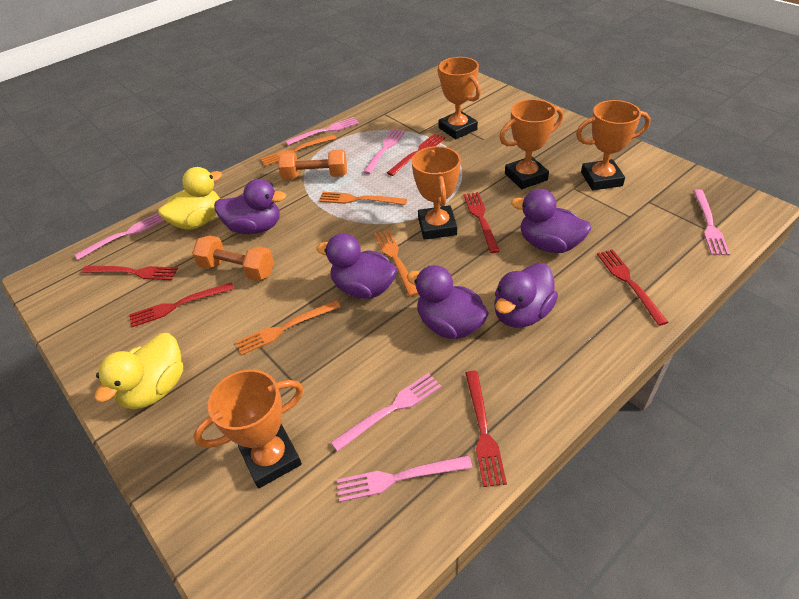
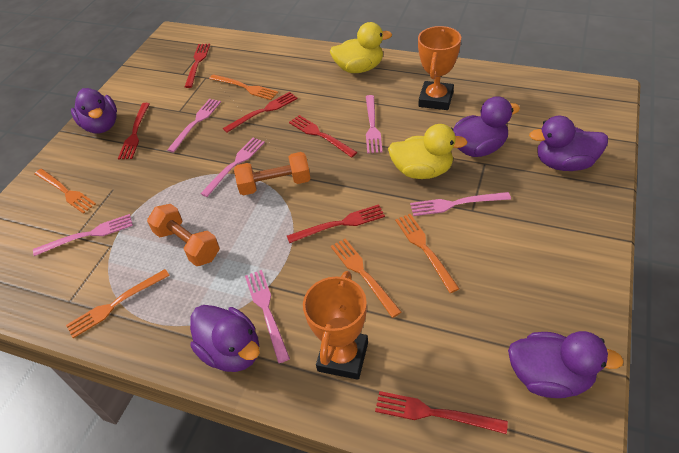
orange fork: 4 -> 5
orange trophy: 5 -> 2

